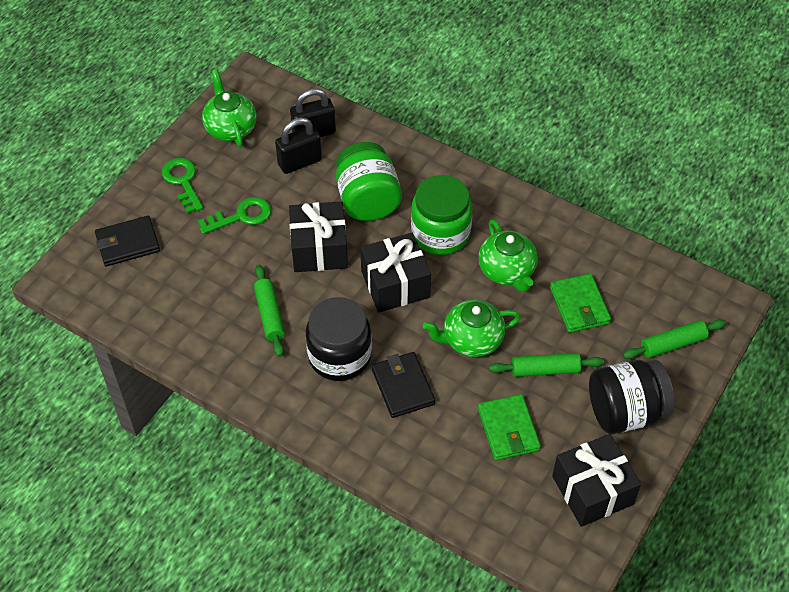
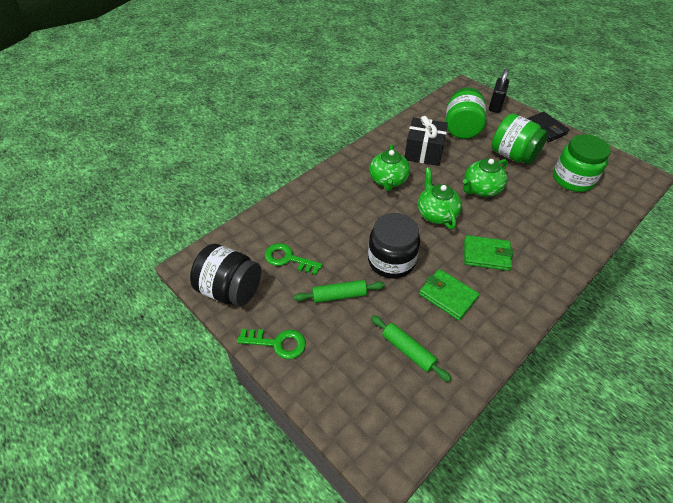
black gift: 3 -> 1
black padlock: 2 -> 1
black wallet: 2 -> 1
green jar: 2 -> 3
green rolling pin: 3 -> 2

